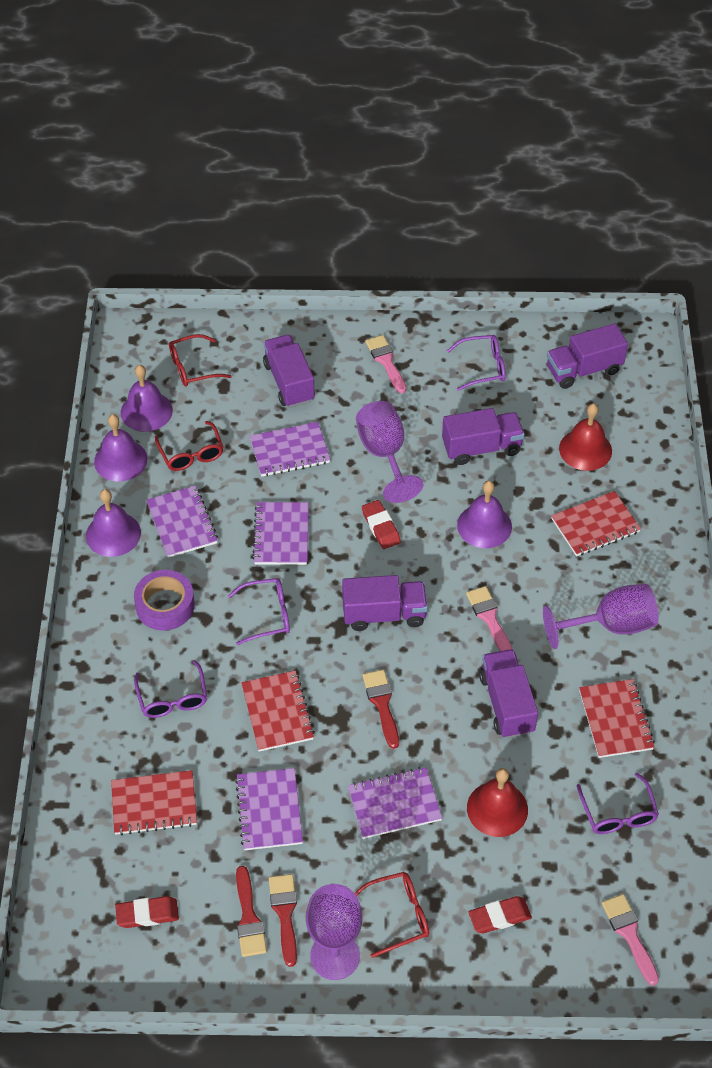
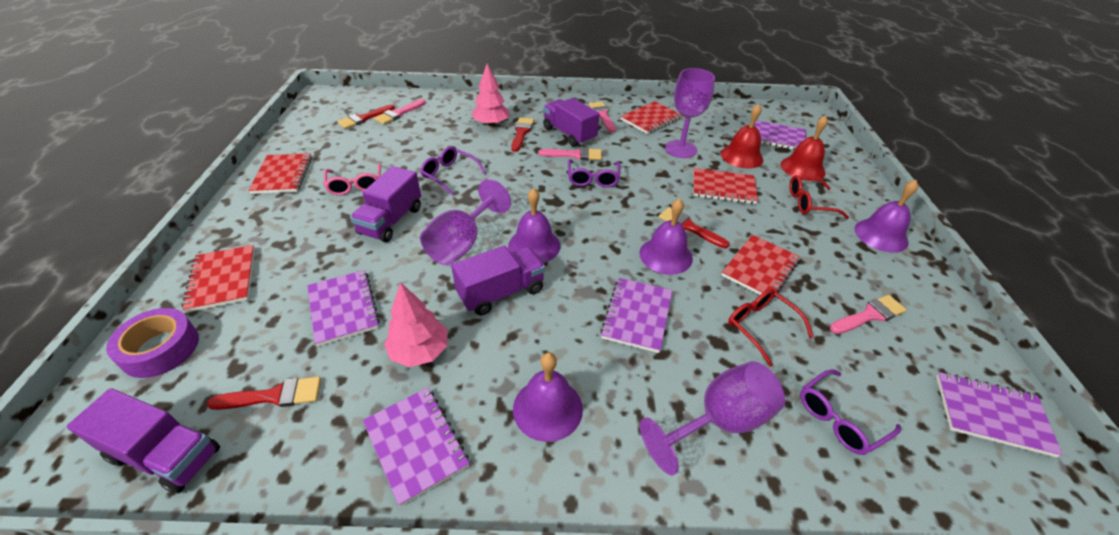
pink brush: 3 -> 4
pink glasses: 0 -> 1
pink tree: 0 -> 2
purple glasses: 4 -> 3
purple truck: 5 -> 4
red brush: 3 -> 4
red eraser: 3 -> 0
red glasses: 3 -> 2
red notebook: 4 -> 5

